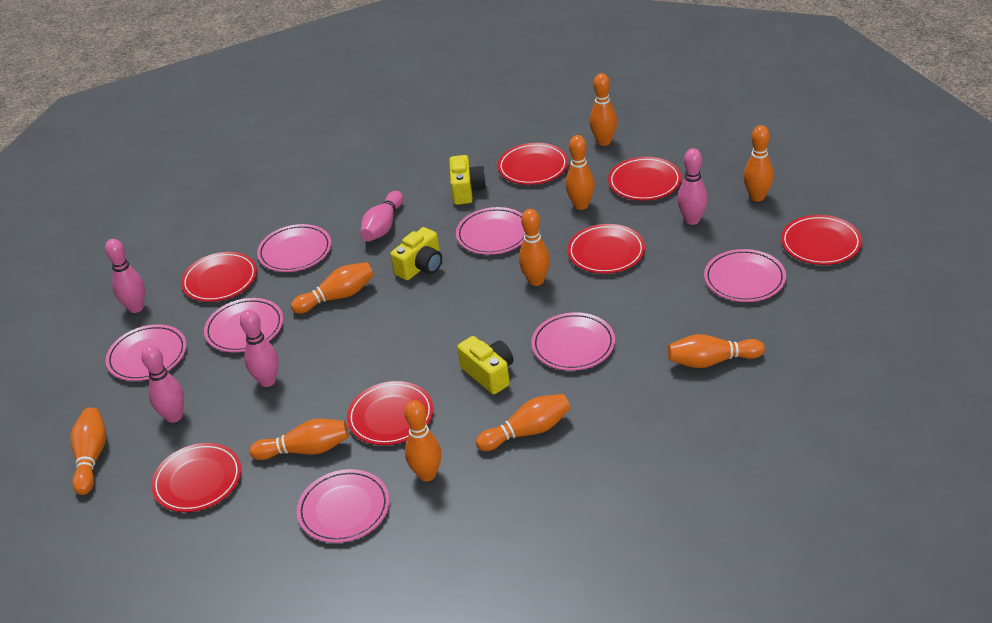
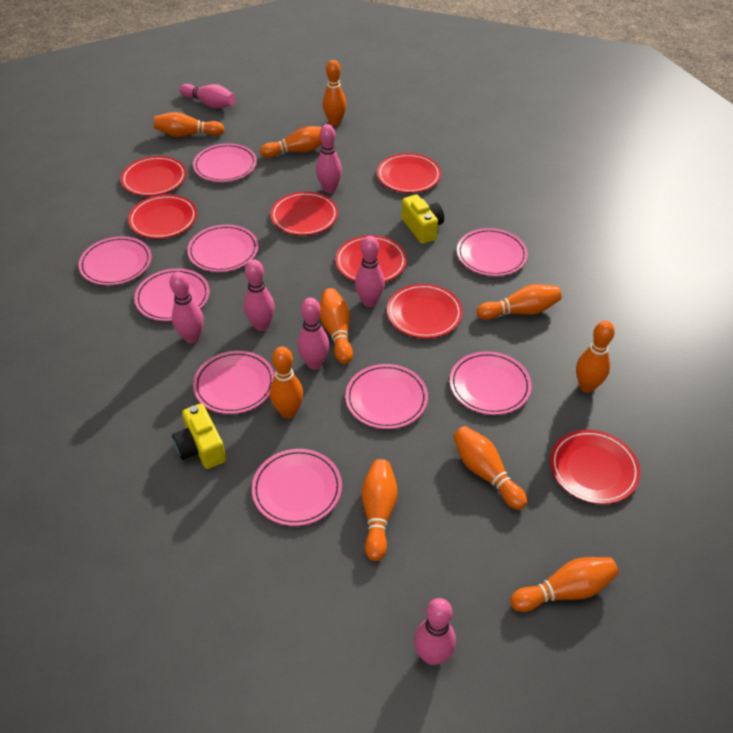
pink bowling pin: 5 -> 7
pink plate: 7 -> 9
yellow camera: 3 -> 2

